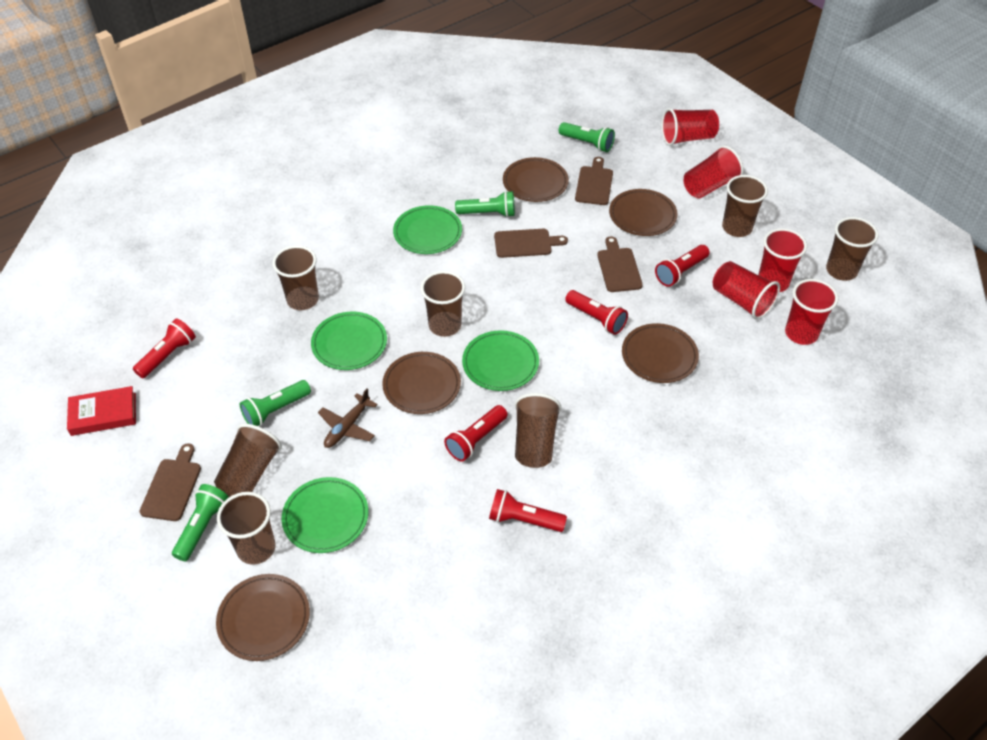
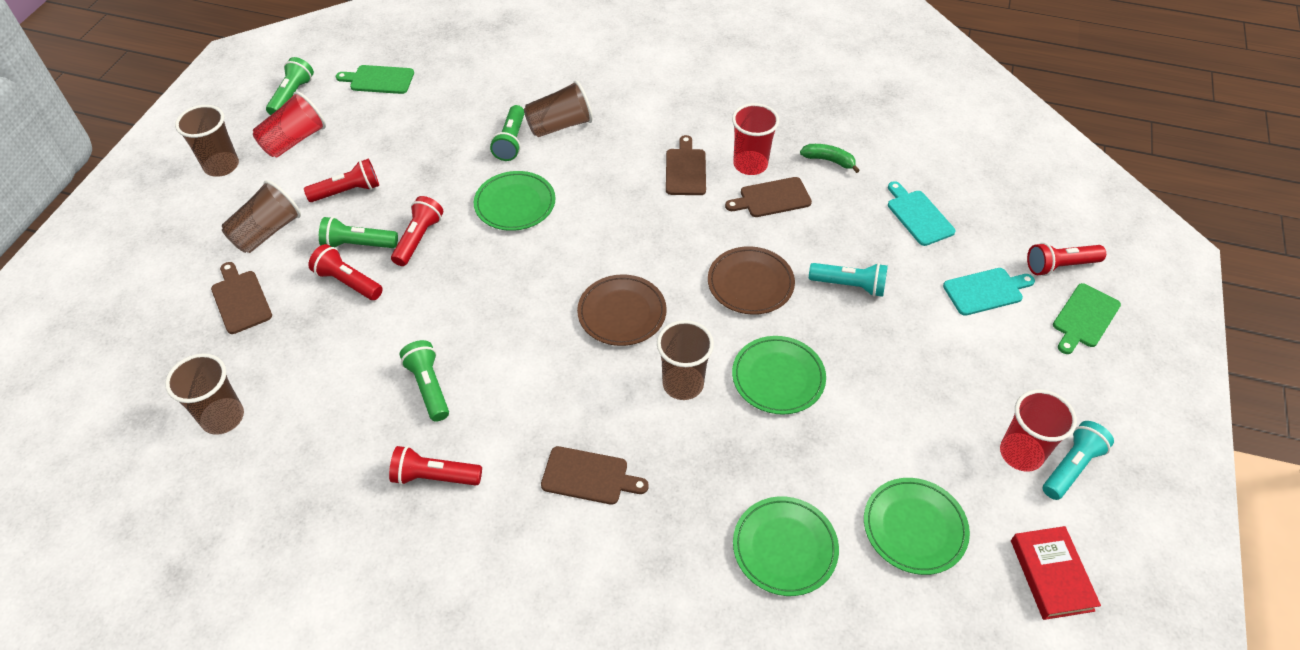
brown cup: 7 -> 5
brown plane: 1 -> 0
brown plate: 5 -> 2
green banana: 0 -> 1
green cutting board: 0 -> 2
red cup: 5 -> 3
turquoise cutting board: 0 -> 2
turquoise flashlight: 0 -> 2

